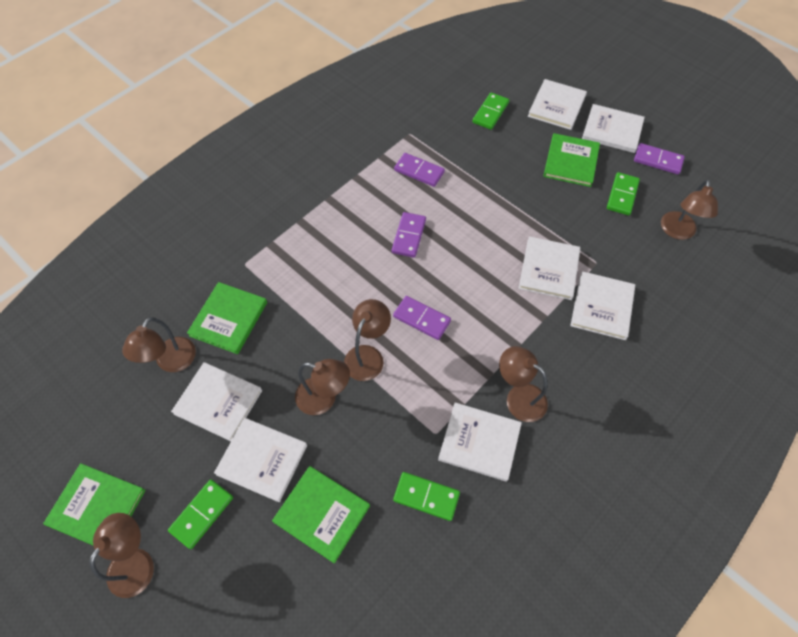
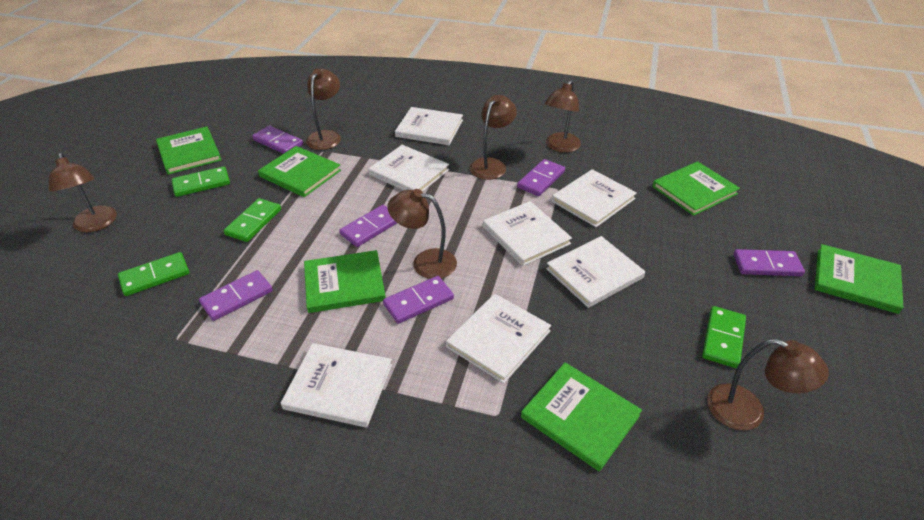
green book: 4 -> 6
purple domino: 4 -> 6

